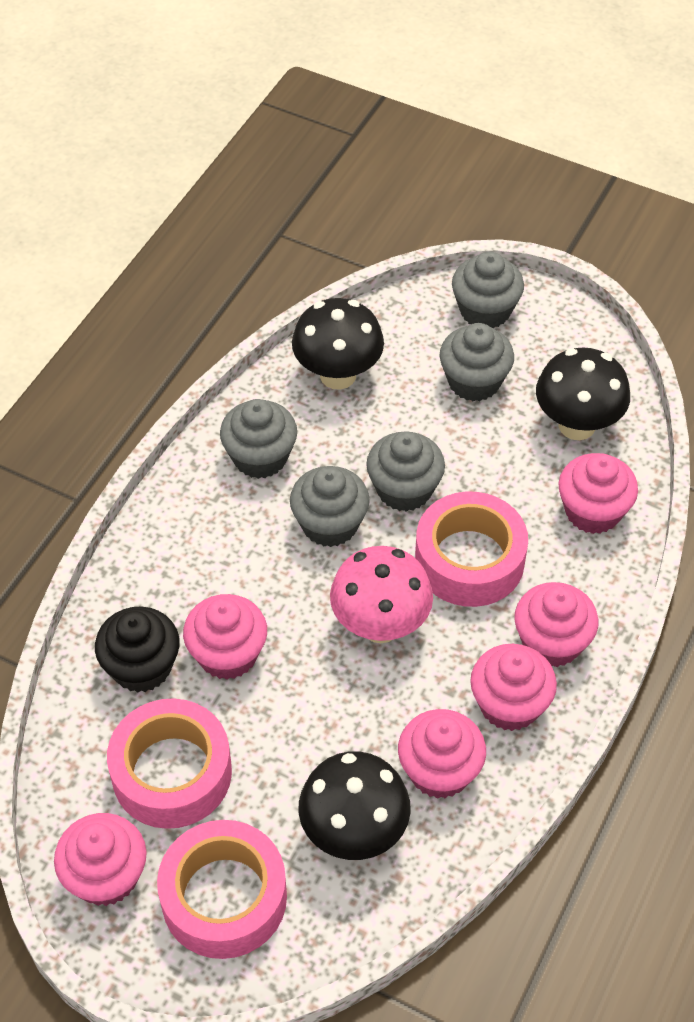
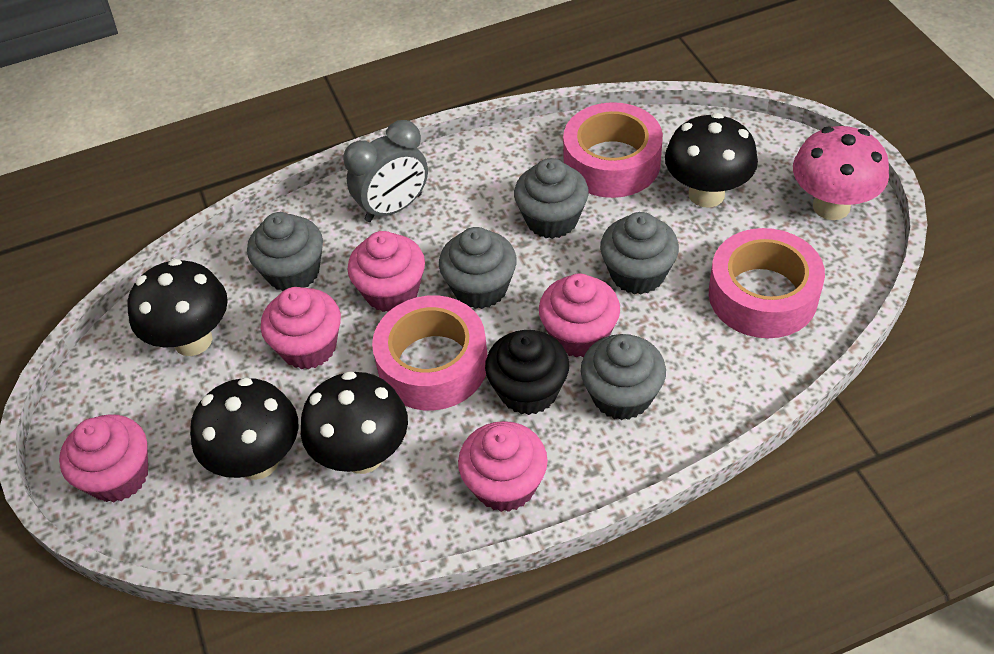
black mushroom: 3 -> 4
grey clock: 0 -> 1
pink cupcake: 6 -> 5

